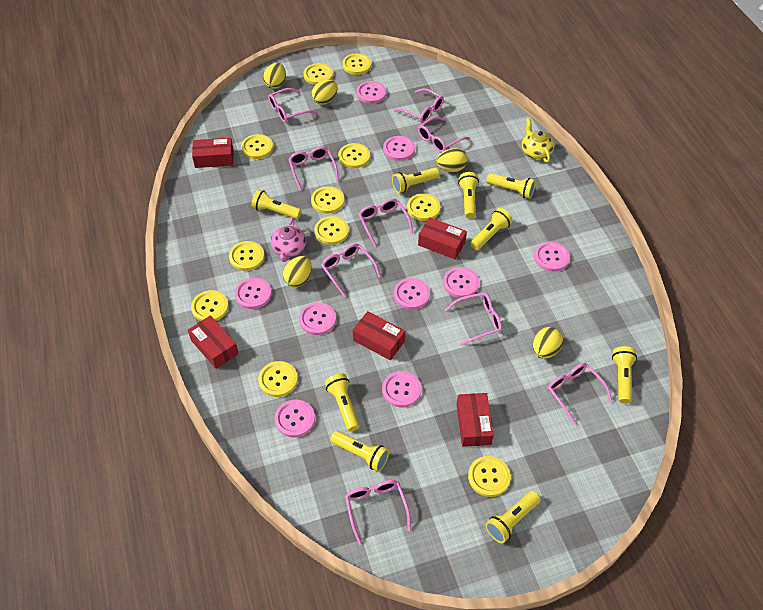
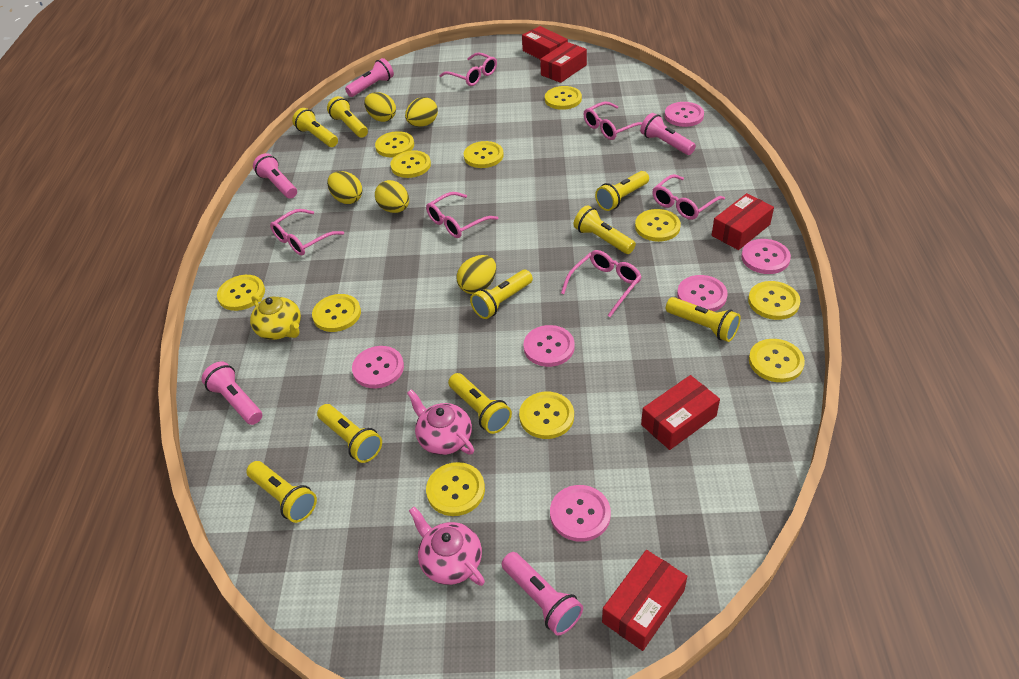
pink button: 9 -> 6
pink flashlight: 0 -> 5
pink glasses: 9 -> 6
pink teapot: 1 -> 2

